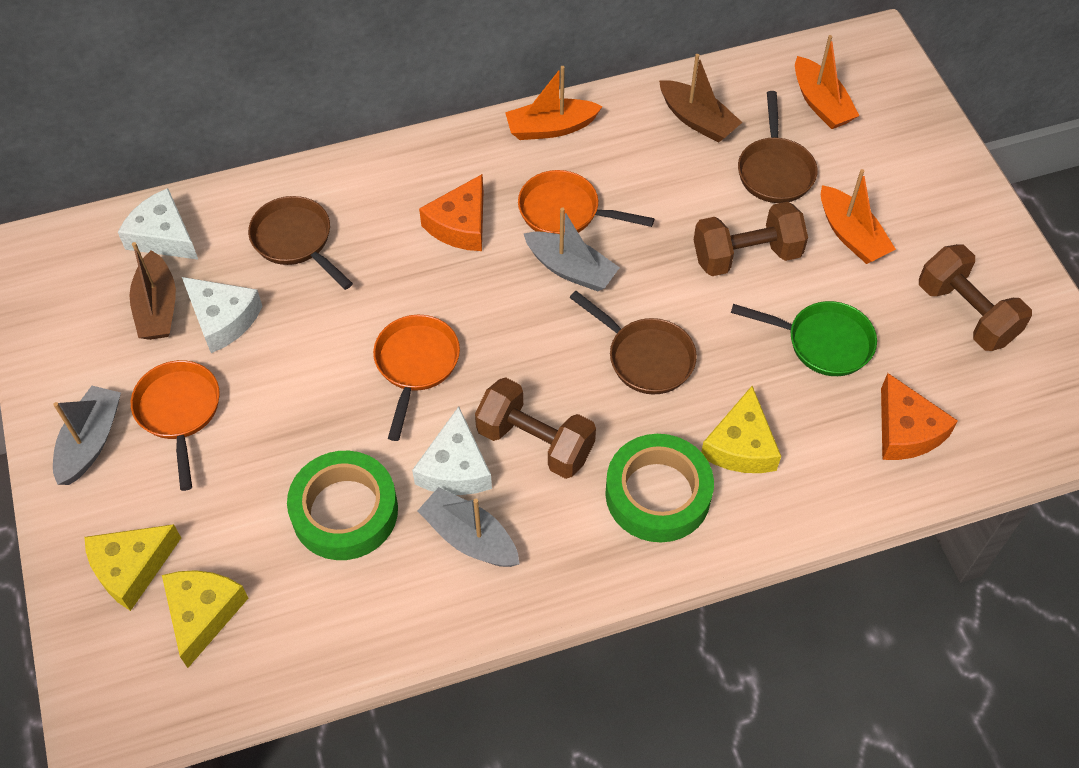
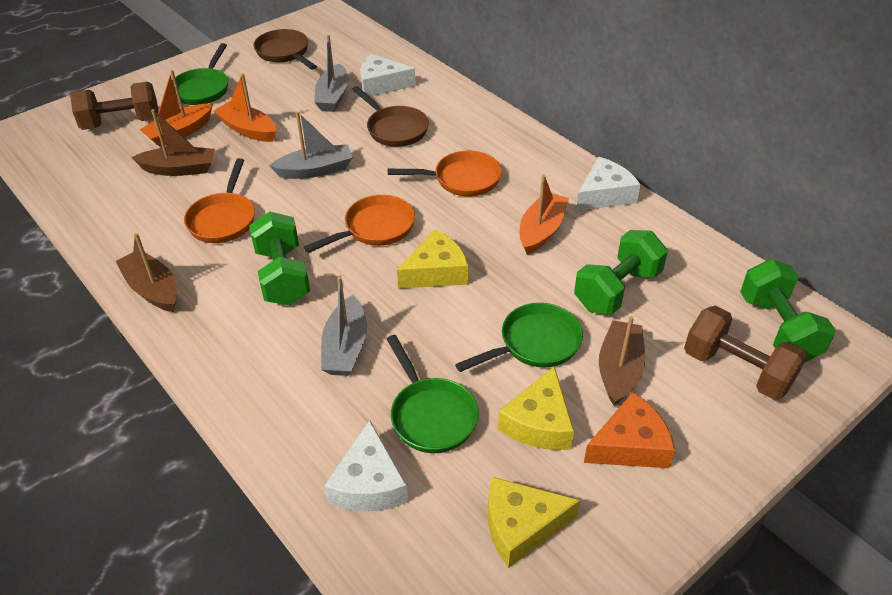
brown boat: 2 -> 3
brown dumbbell: 3 -> 2
brown pan: 3 -> 2
green dumbbell: 0 -> 3
green pan: 1 -> 3
green tape: 2 -> 0
orange cheese: 2 -> 1

